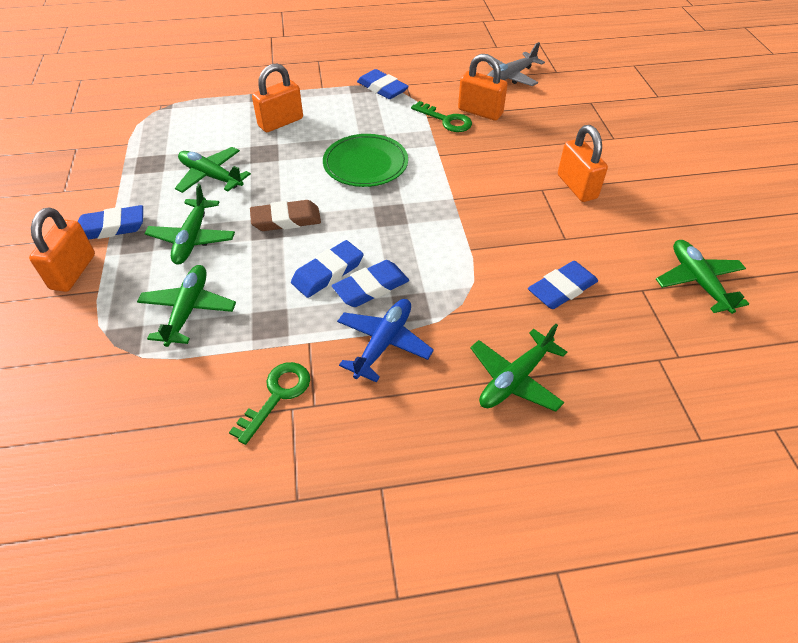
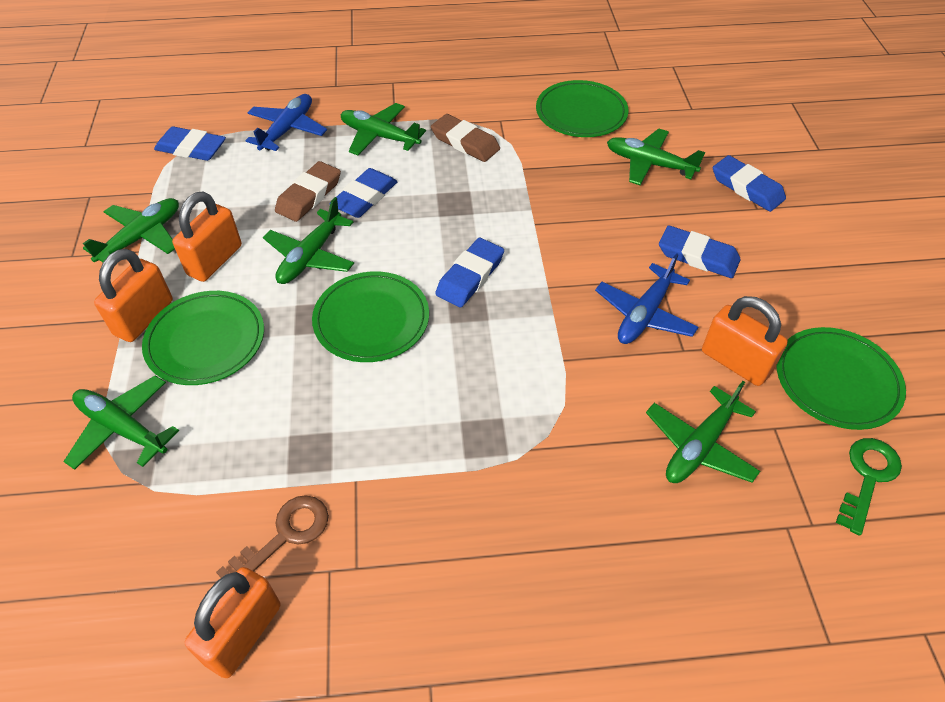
blue plane: 1 -> 2
brown eraser: 1 -> 2
brown key: 0 -> 1
green key: 2 -> 1
green plane: 5 -> 6
green plate: 1 -> 4
grey plane: 1 -> 0

